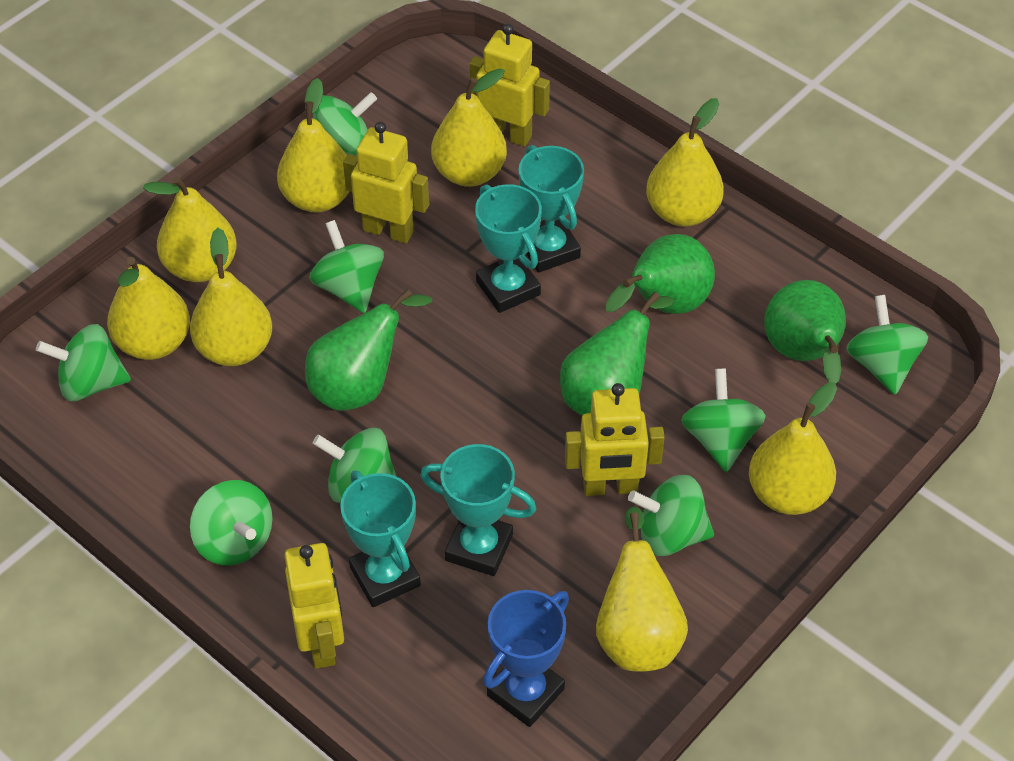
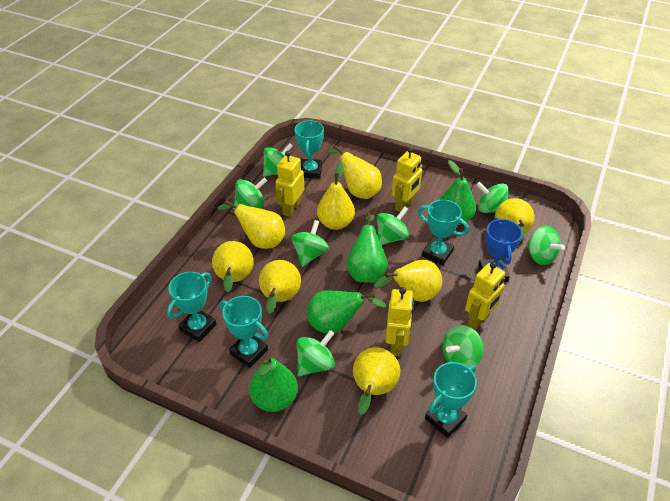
turquoise trophy: 4 -> 5

